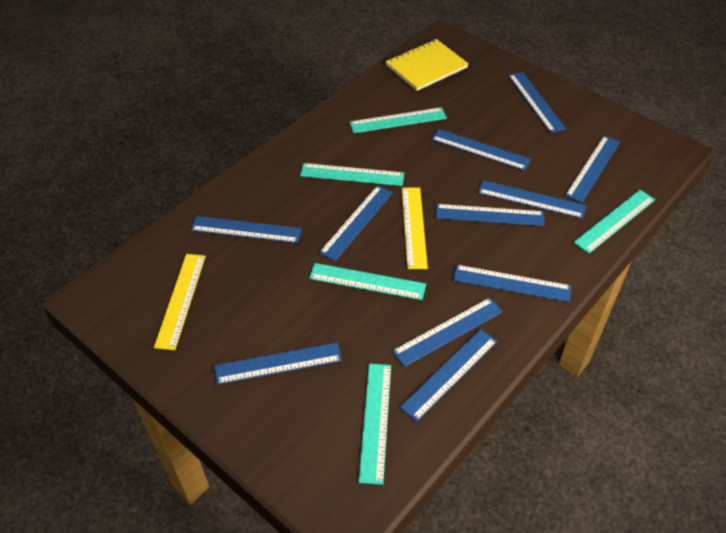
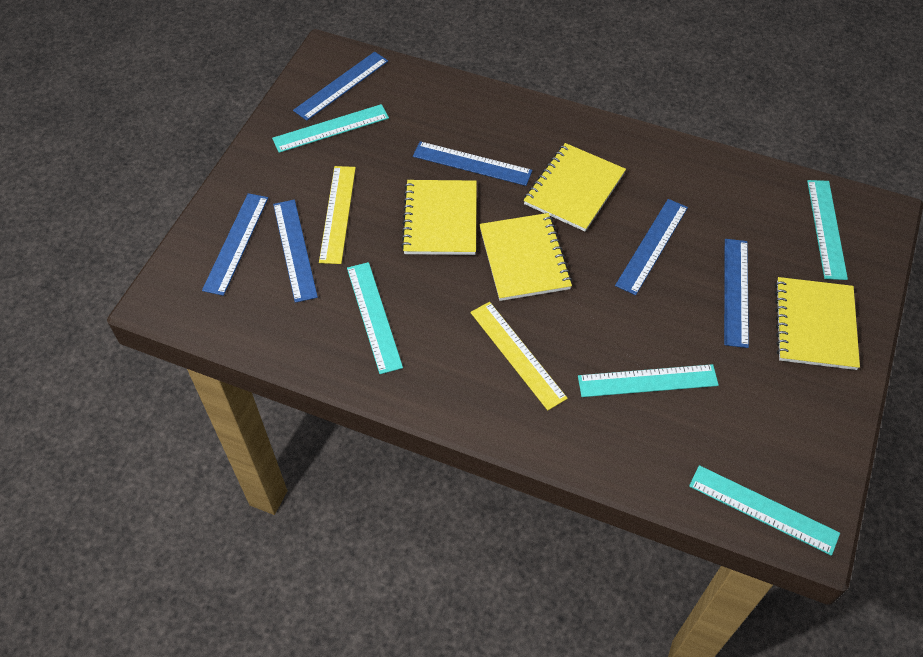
blue ruler: 11 -> 6
yellow notebook: 1 -> 4

